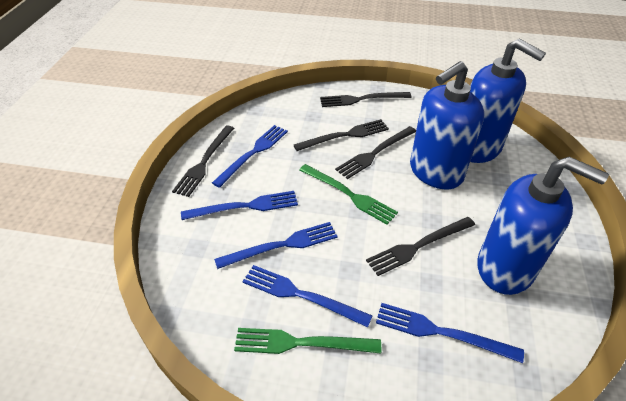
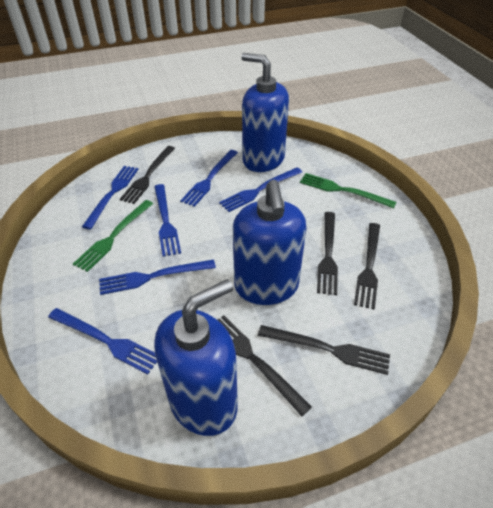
blue fork: 5 -> 6

